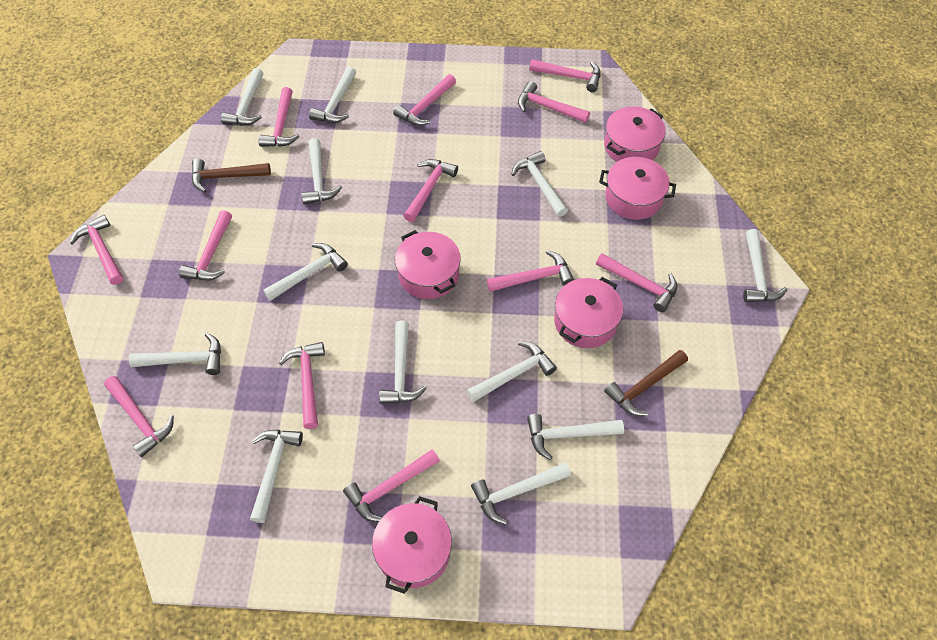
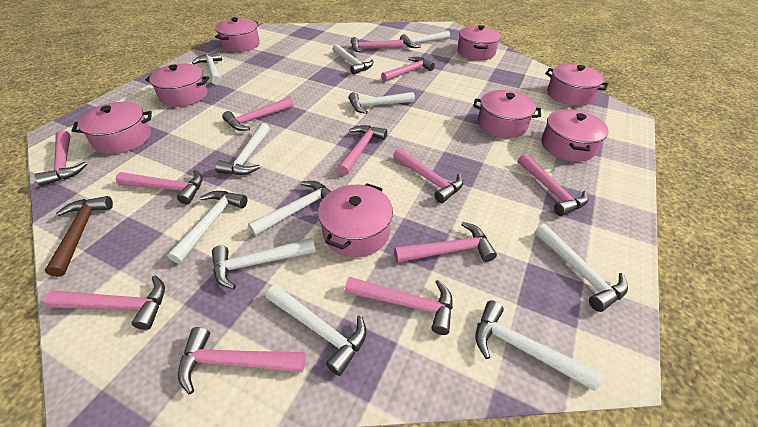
brown hammer: 2 -> 1
pink pot: 5 -> 8
white hammer: 12 -> 11

